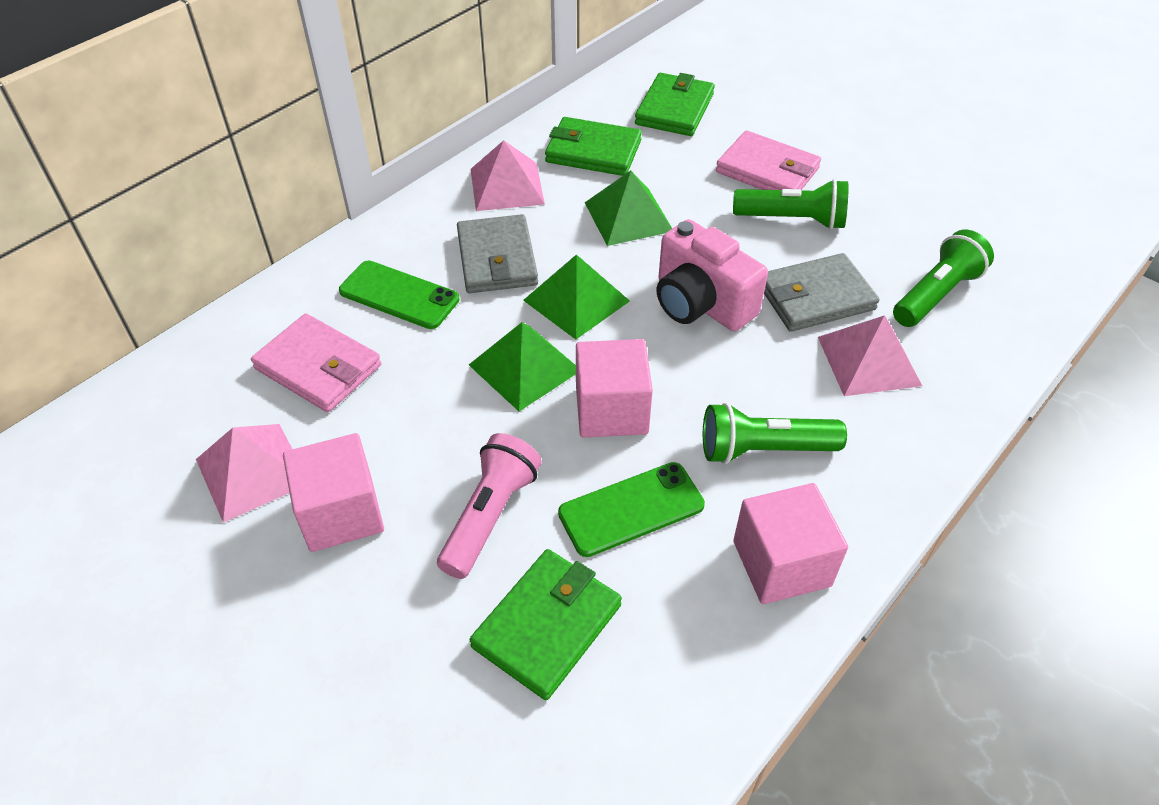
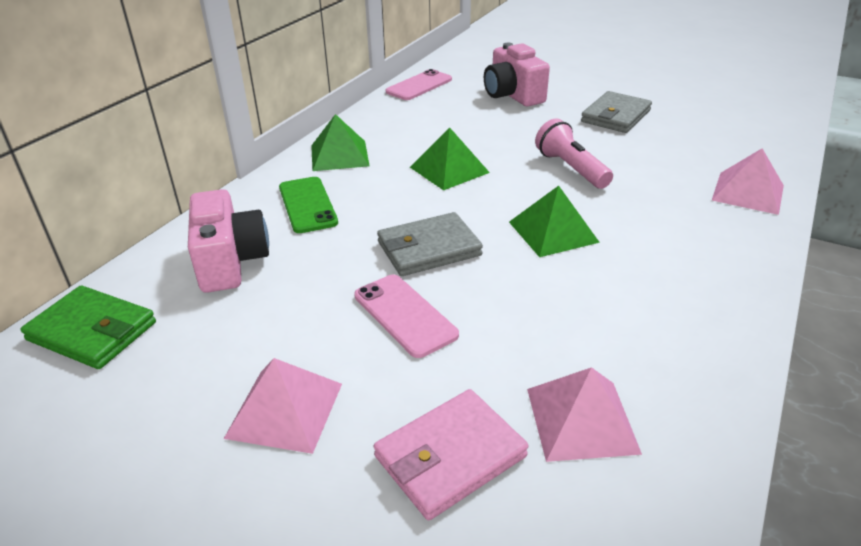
green flashlight: 3 -> 0
green phone: 2 -> 1
green wallet: 3 -> 1
pink camera: 1 -> 2
pink cube: 3 -> 0
pink phone: 0 -> 2
pink wallet: 2 -> 1

